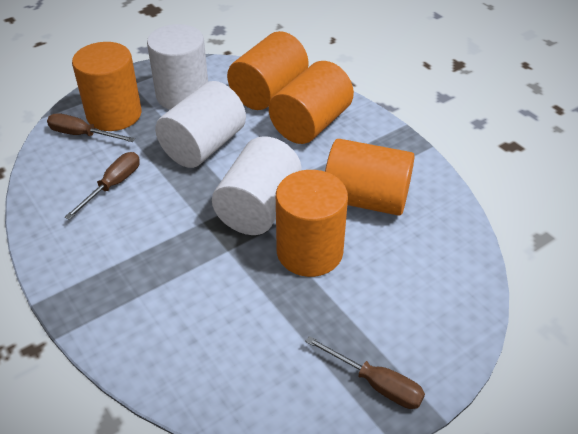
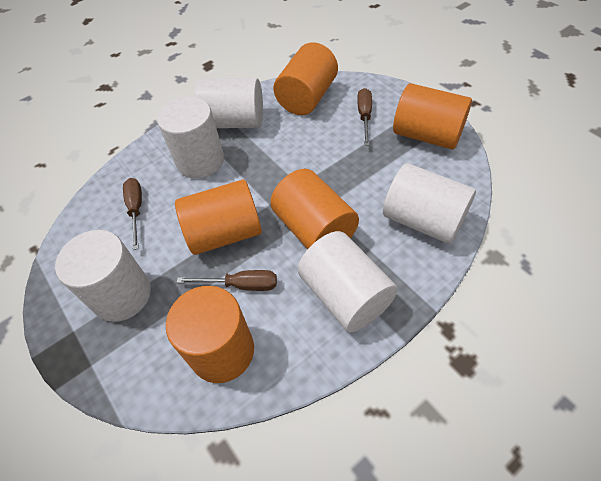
white cylinder: 3 -> 5

